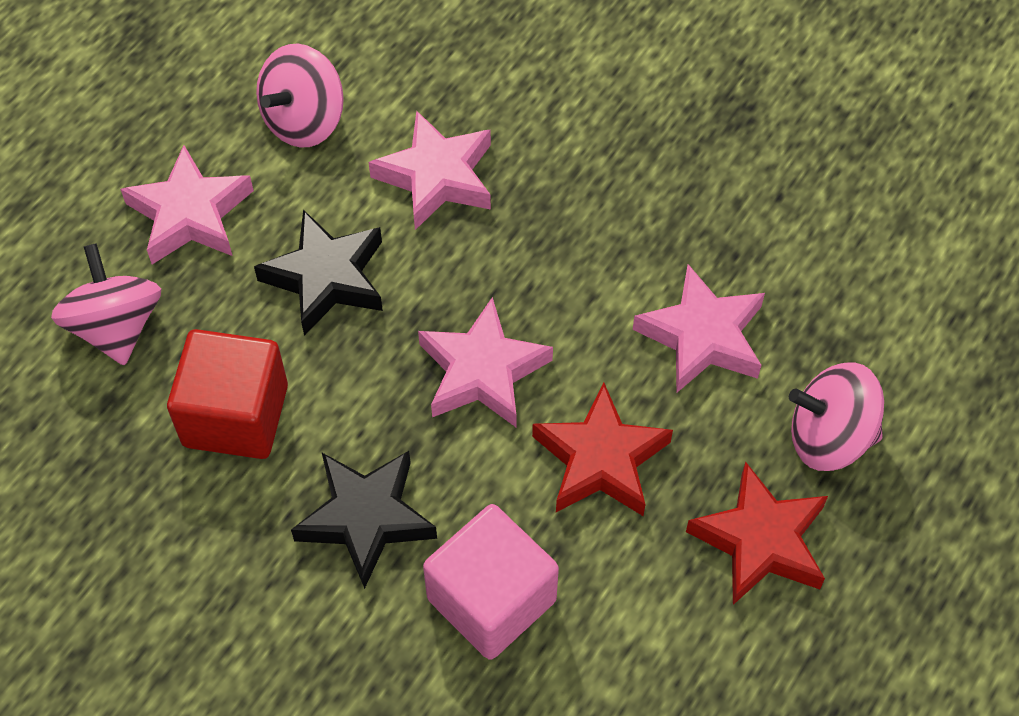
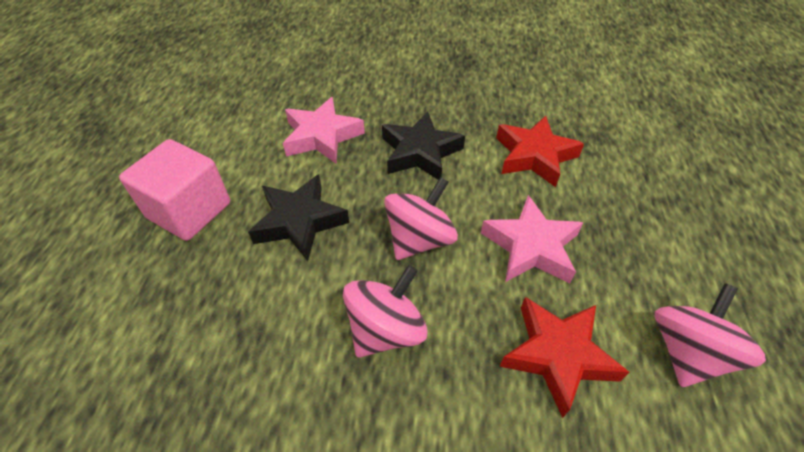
pink star: 4 -> 2
red cube: 1 -> 0

